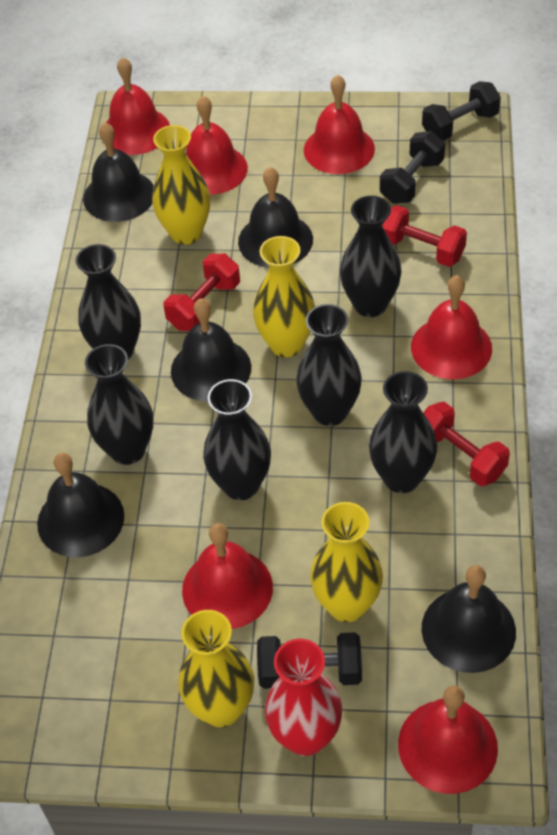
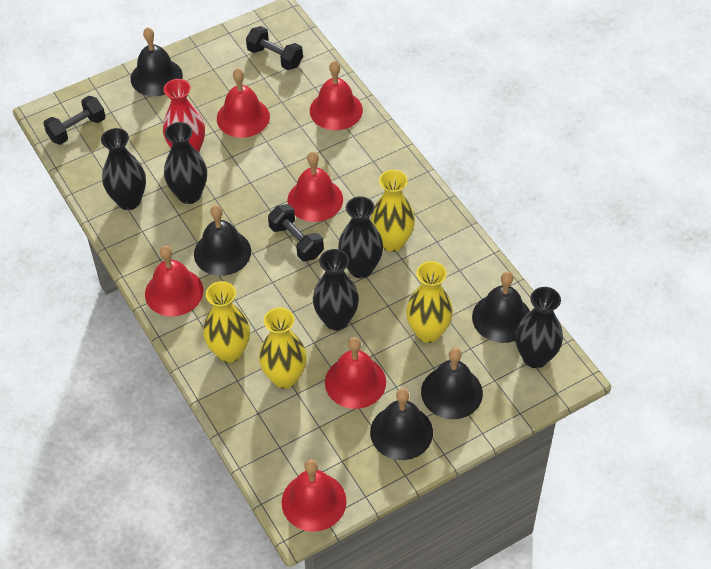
black vase: 6 -> 5
red dumbbell: 3 -> 0

